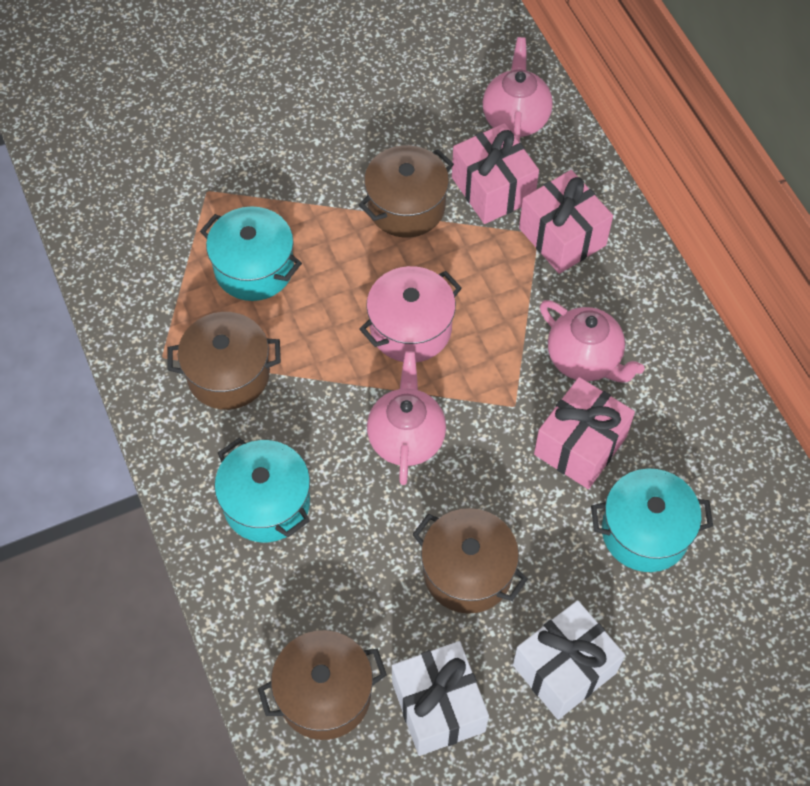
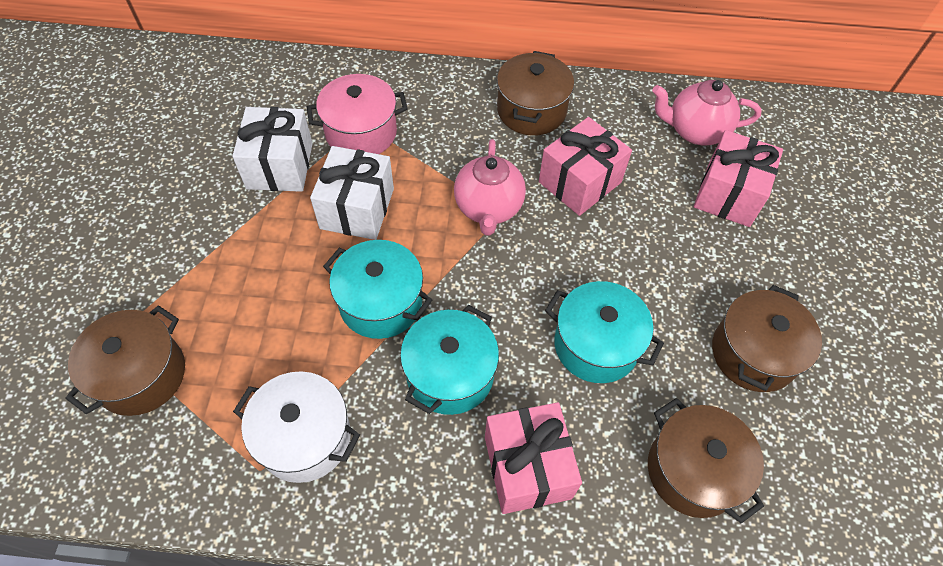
pink teapot: 3 -> 2
white pot: 0 -> 1

